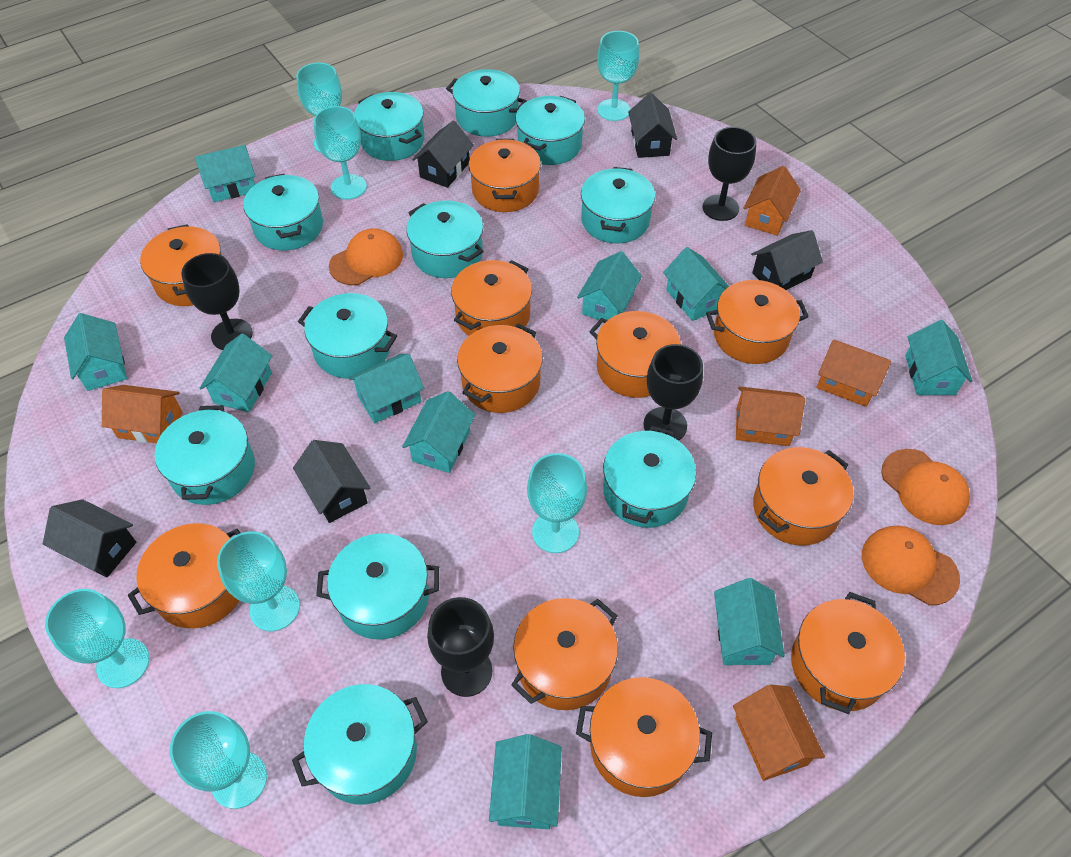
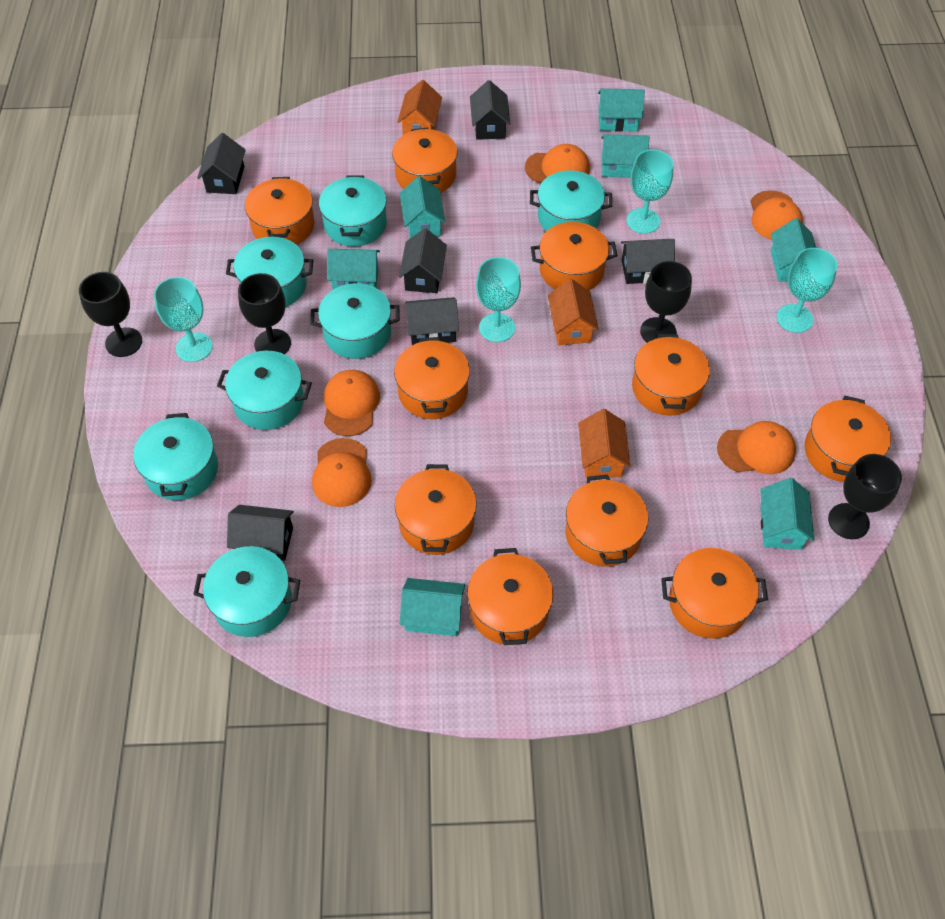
black house: 5 -> 6
orange cap: 3 -> 5
orange house: 5 -> 3
orange pot: 11 -> 10
turquoise goblet: 7 -> 4
turquoise house: 10 -> 7
turquoise pot: 11 -> 7

